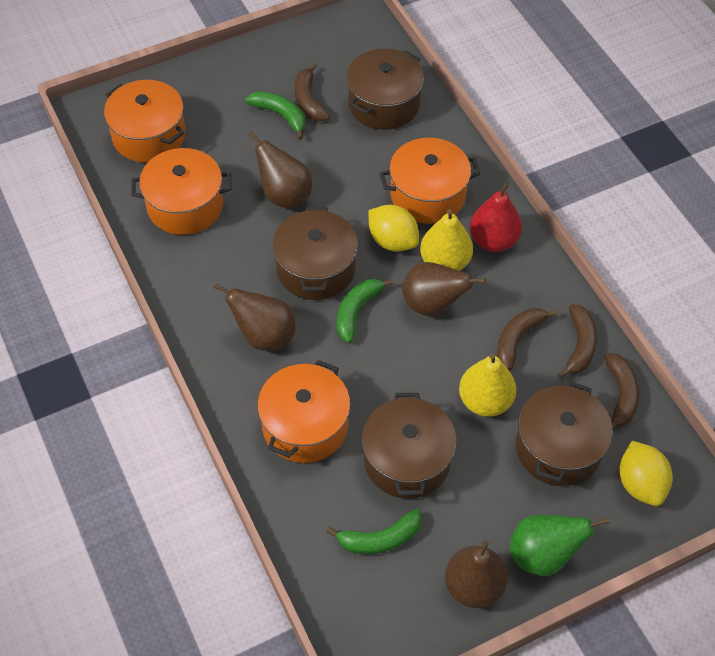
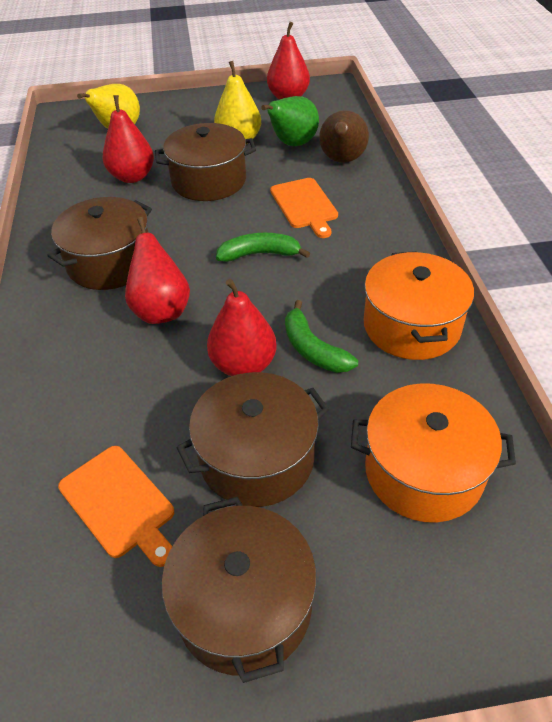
brown banana: 4 -> 0
brown pear: 4 -> 1
green banana: 3 -> 2
orange cutting board: 0 -> 2
orange pot: 4 -> 2
red pear: 1 -> 4
yellow lemon: 2 -> 0

